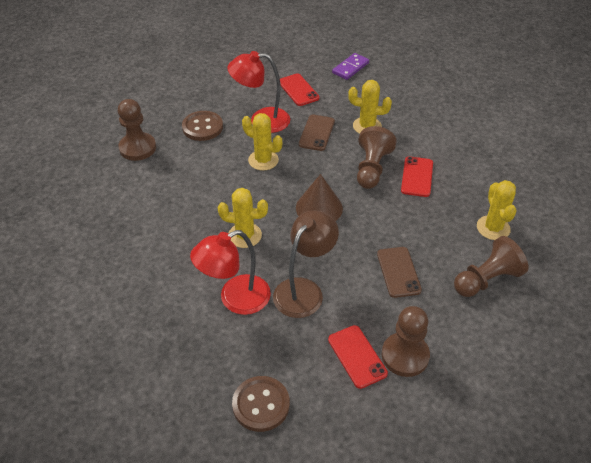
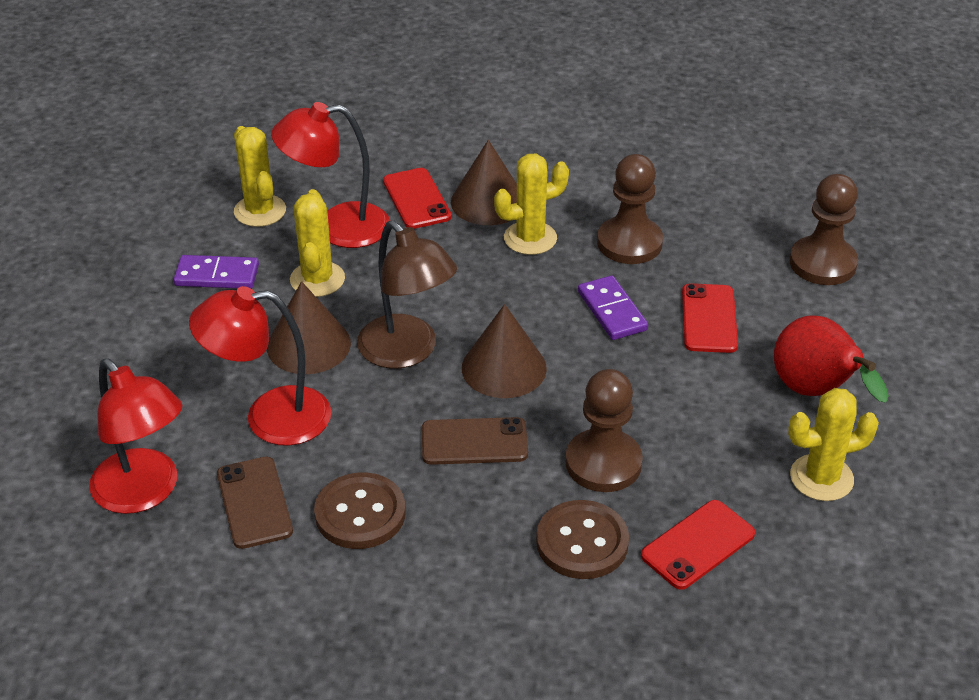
brown cone: 1 -> 3
brown pawn: 4 -> 3
purple domino: 1 -> 2
red lamp: 2 -> 3
red pear: 0 -> 1

